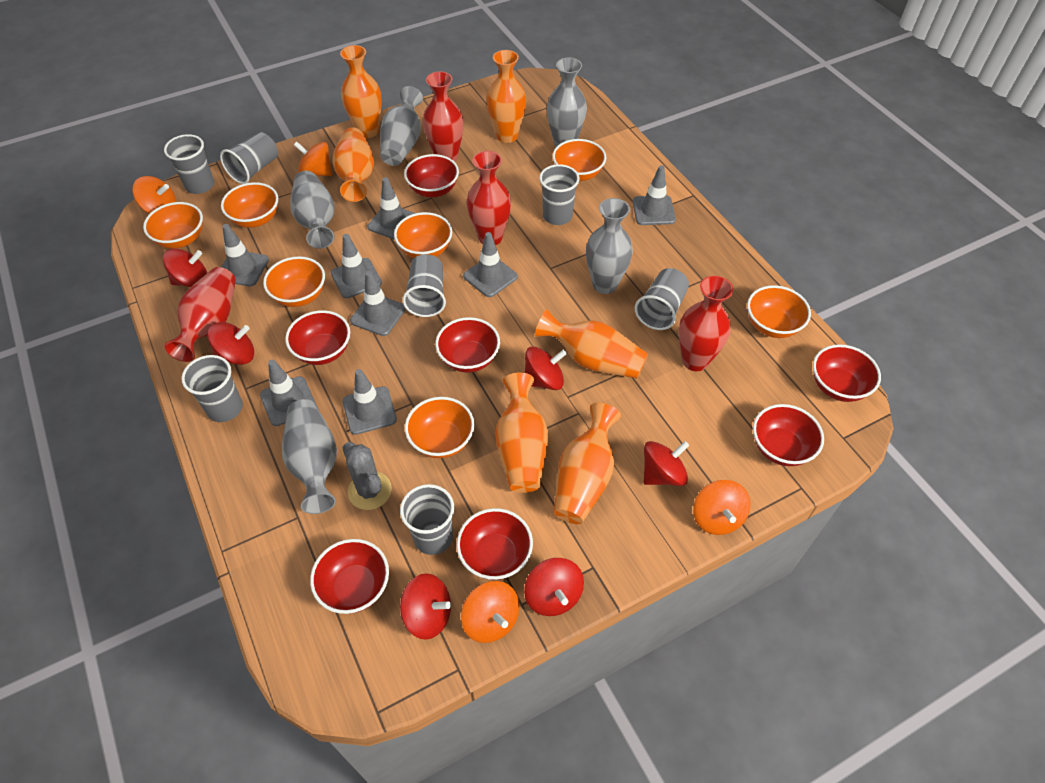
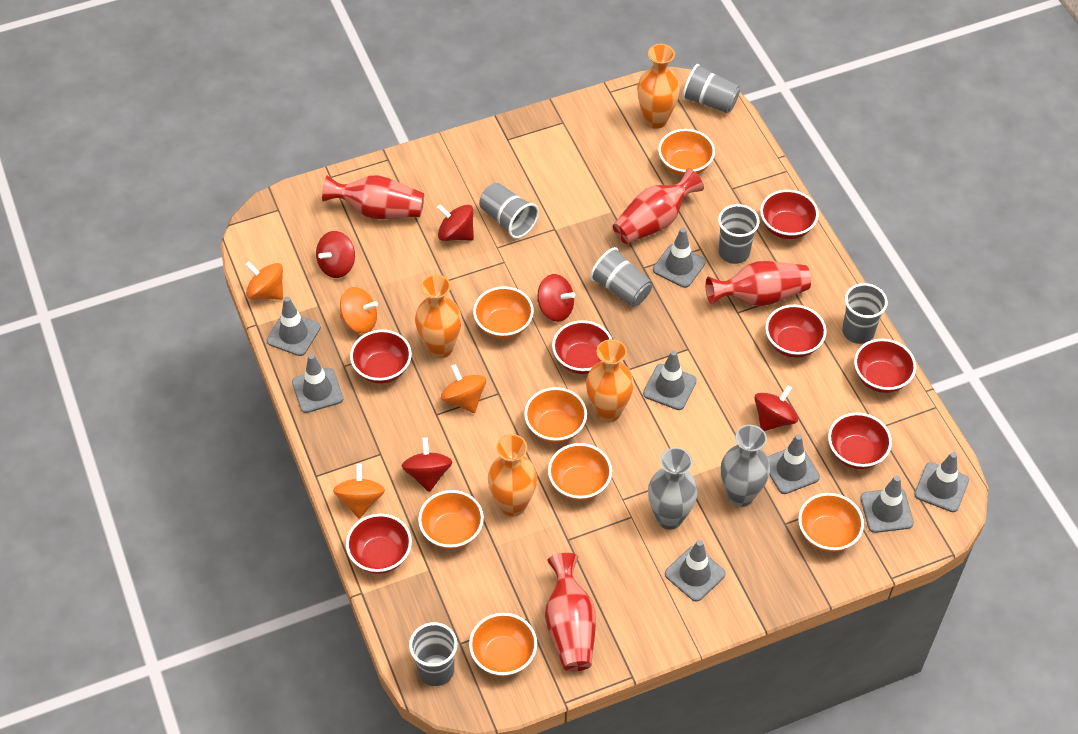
grey cactus: 1 -> 0
grey cup: 7 -> 6
grey vase: 5 -> 2
orange vase: 6 -> 4
red spinning top: 6 -> 5

